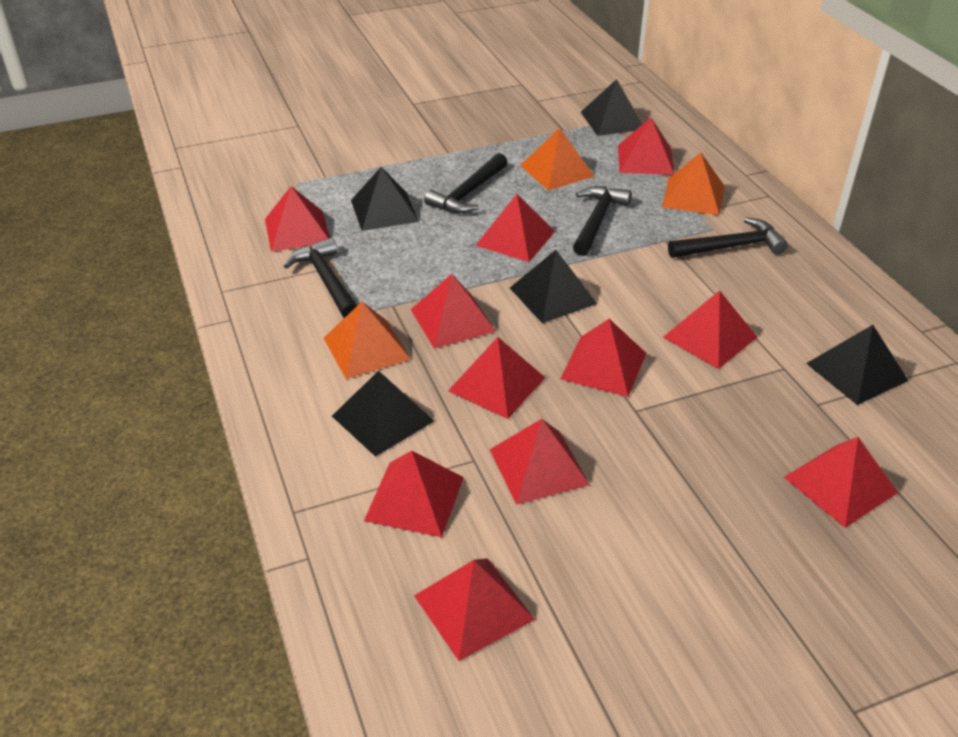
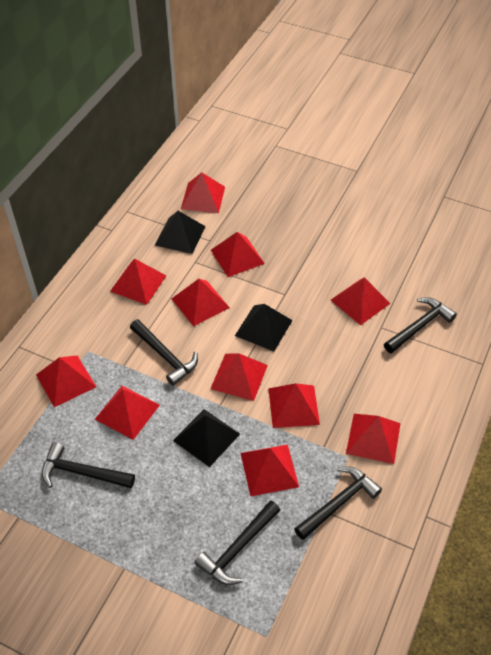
black hammer: 4 -> 5
black pyramid: 5 -> 3
orange pyramid: 3 -> 0

